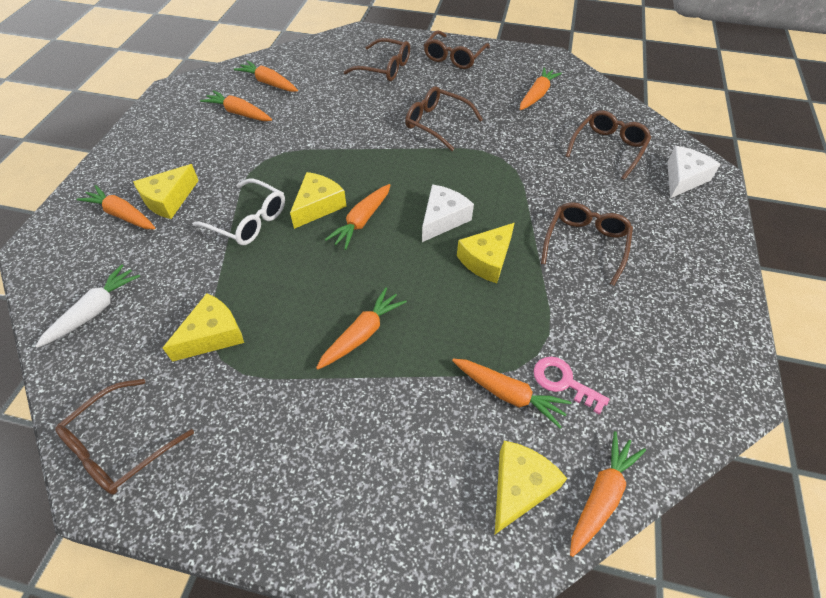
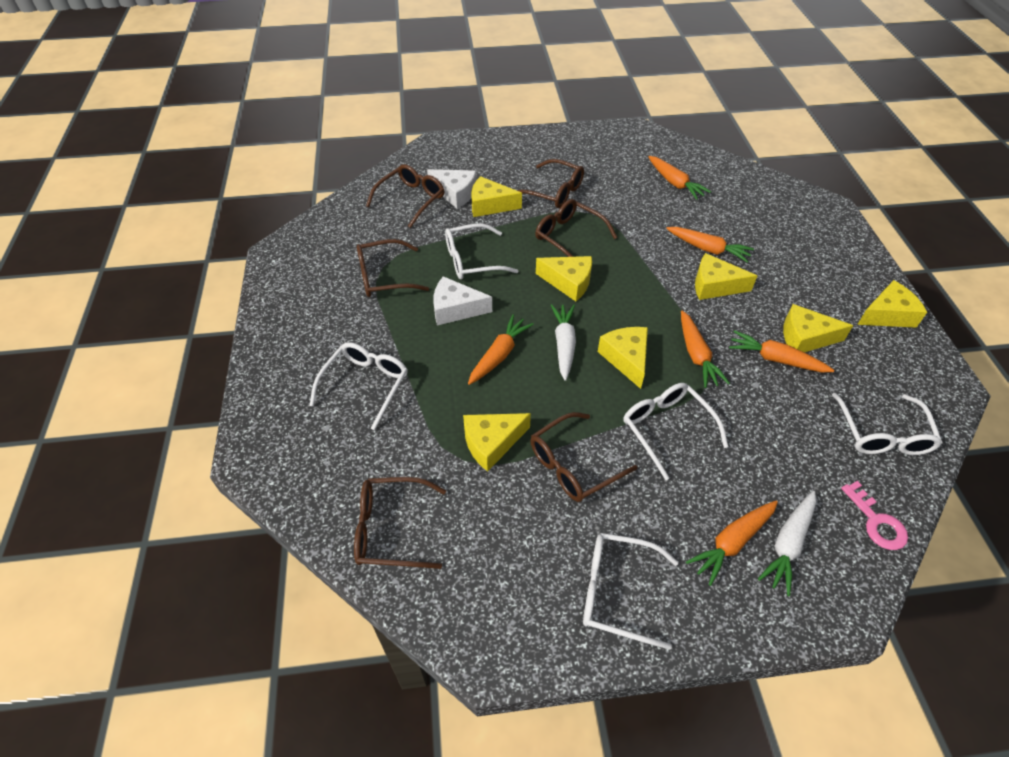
orange carrot: 8 -> 6
white carrot: 1 -> 2
white glasses: 1 -> 5
yellow cheese: 5 -> 7

